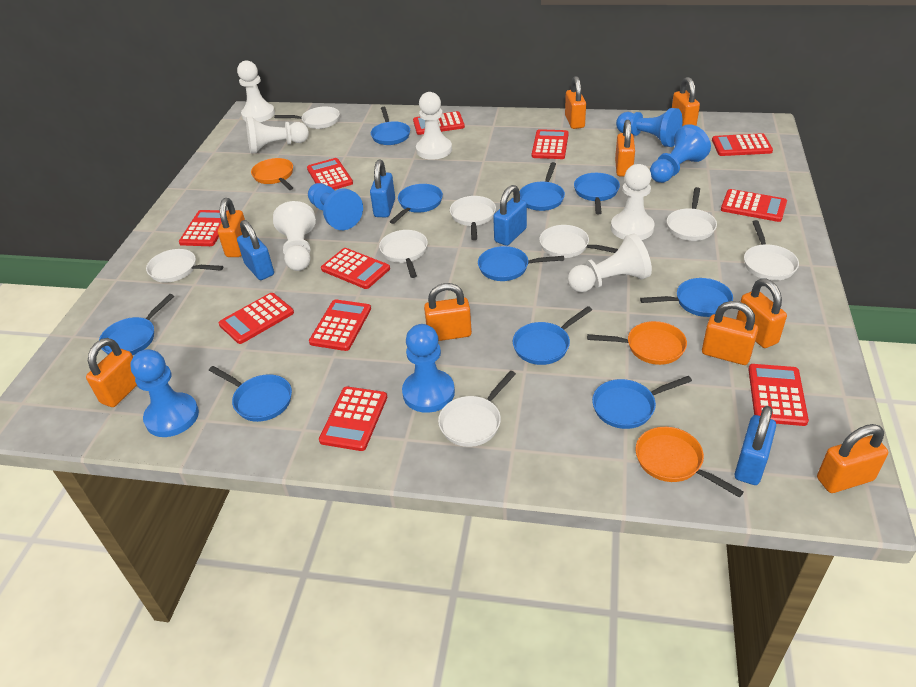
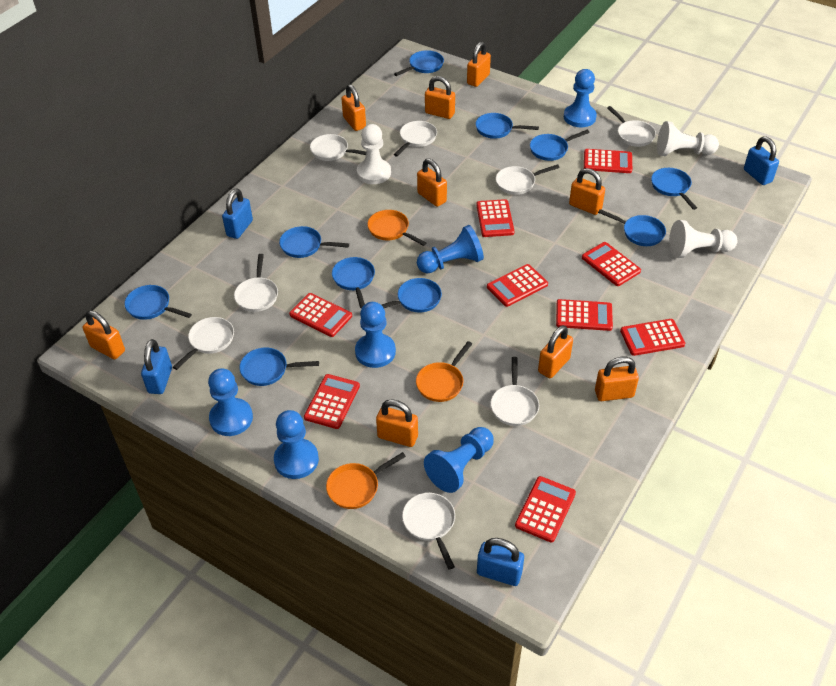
blue pawn: 5 -> 6
red calculator: 11 -> 9
white pawn: 6 -> 3

